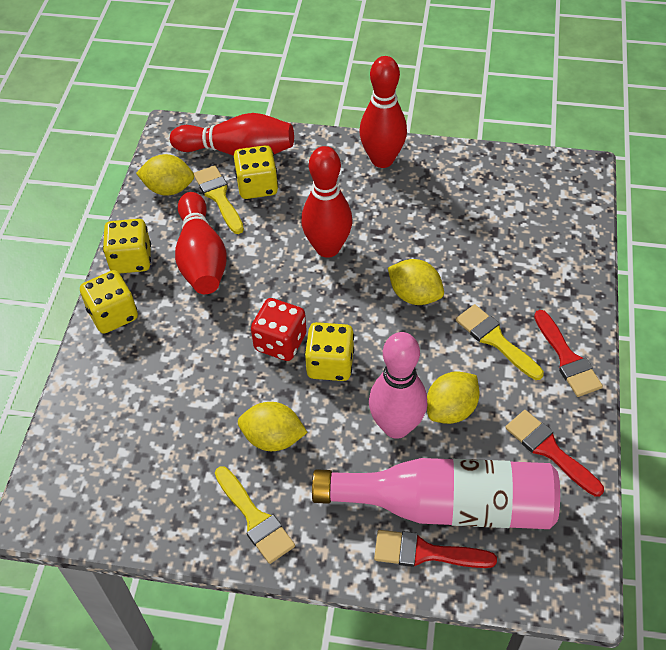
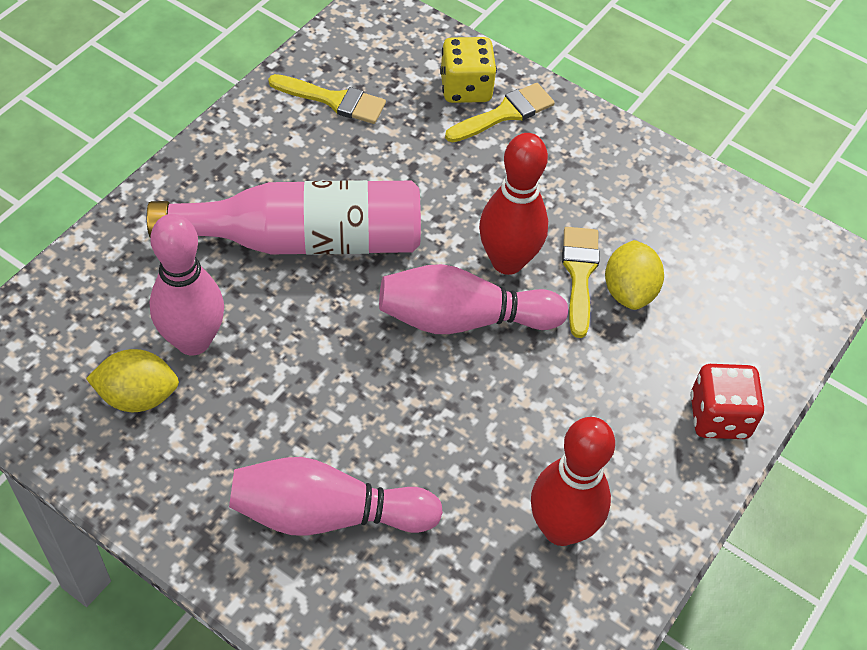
pink bowling pin: 1 -> 3
red bowling pin: 4 -> 2
red brush: 3 -> 0
yellow dice: 4 -> 1
yellow lemon: 4 -> 2

